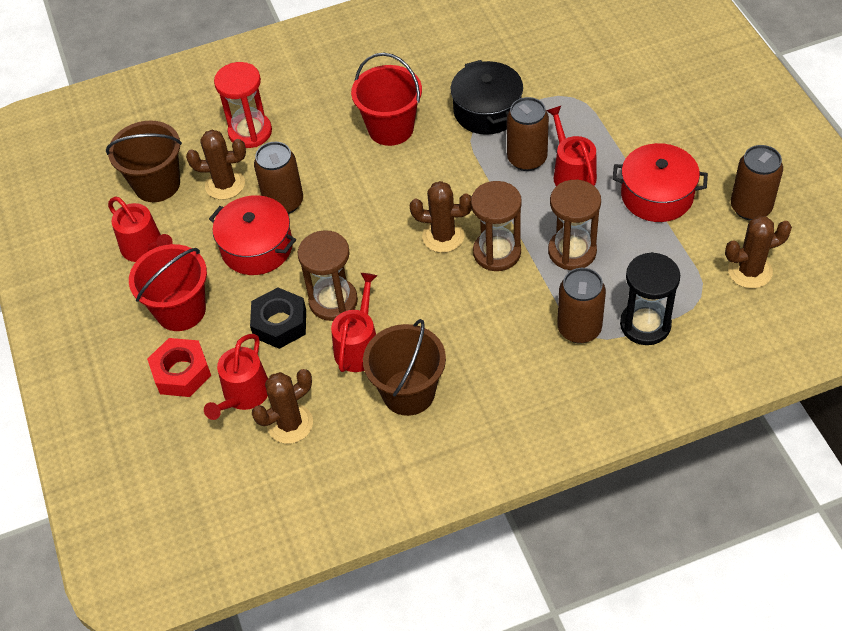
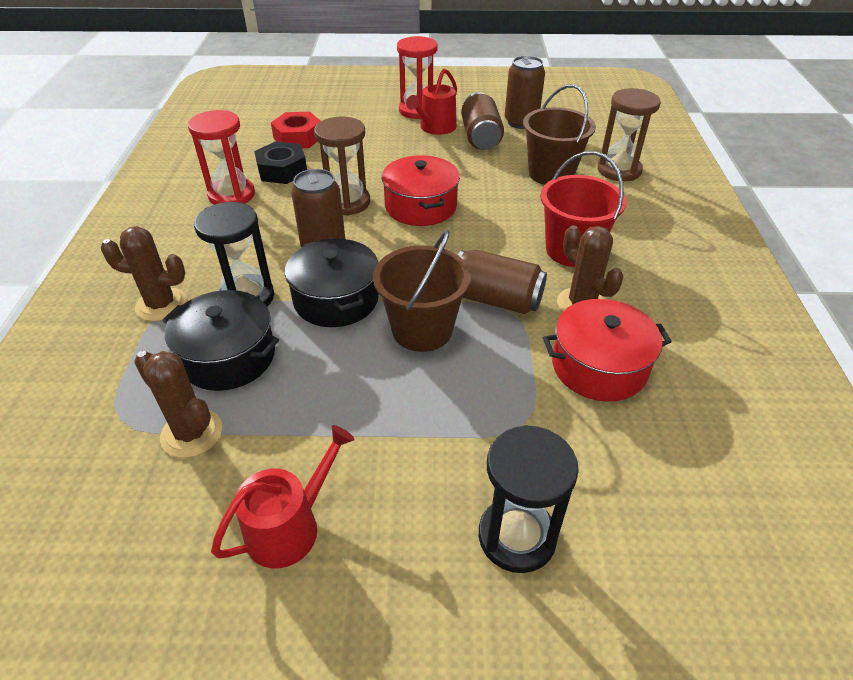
black hourglass: 1 -> 2
black pot: 1 -> 2
brown cactus: 4 -> 3
brown hourglass: 3 -> 2
red bucket: 2 -> 1
red hourglass: 1 -> 2
red watering can: 4 -> 2

